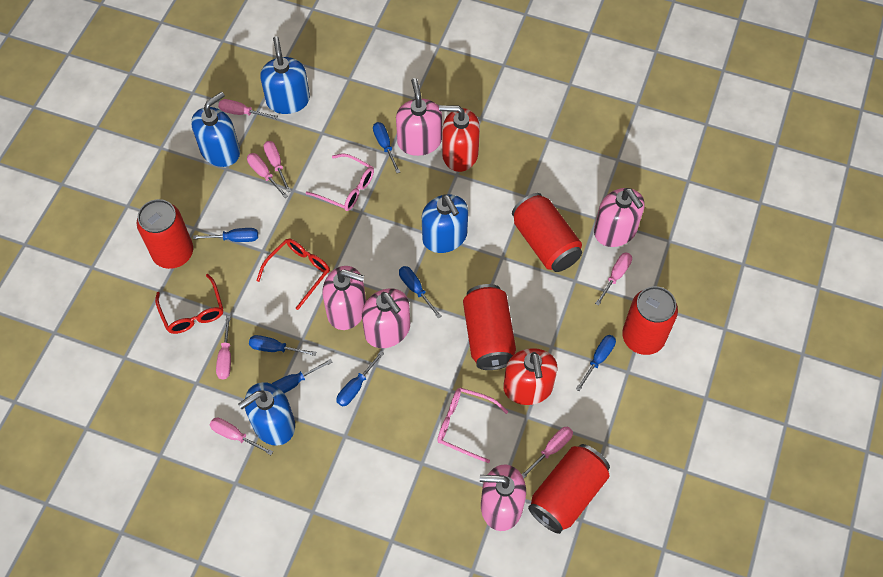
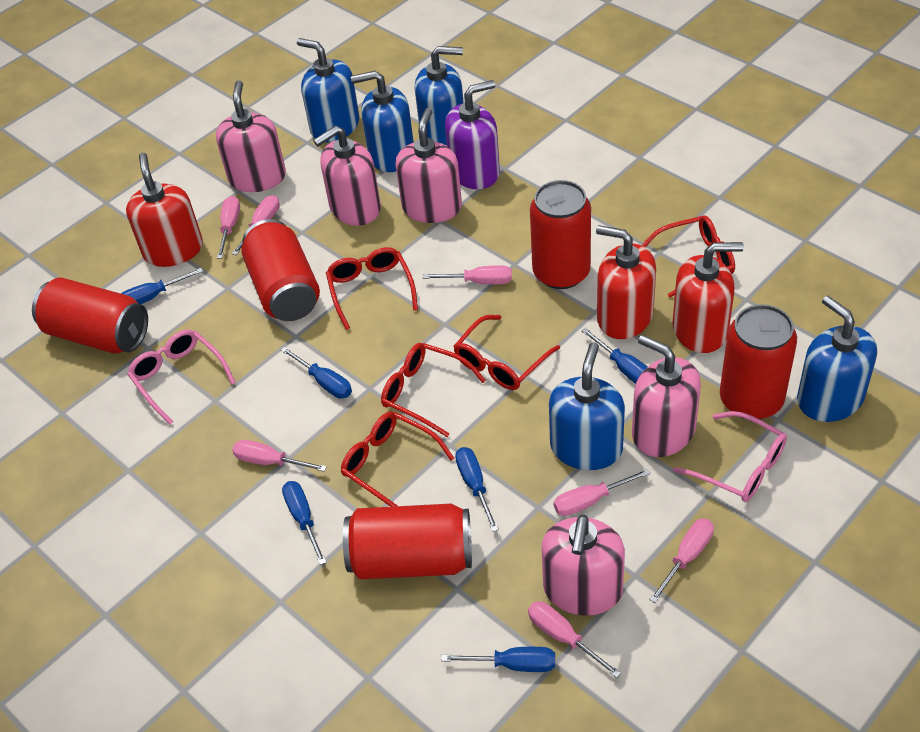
blue screwdriver: 7 -> 6
blue soap dispenser: 4 -> 5
purple soap dispenser: 0 -> 1
red glasses: 2 -> 5
red soap dispenser: 2 -> 3

